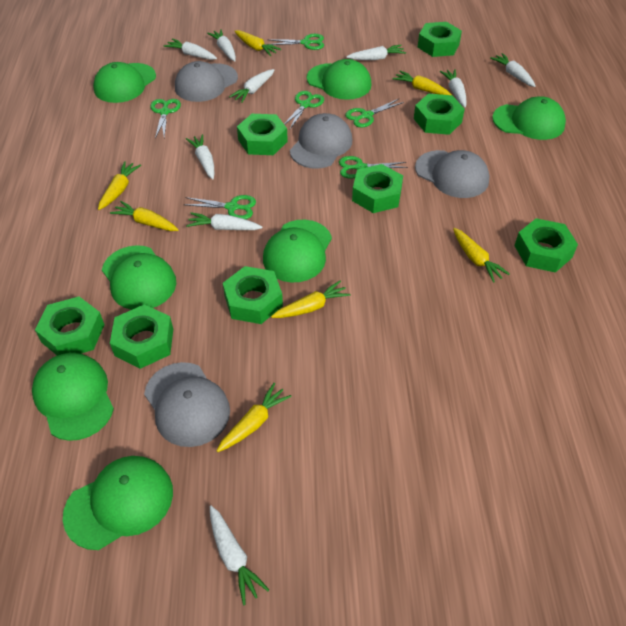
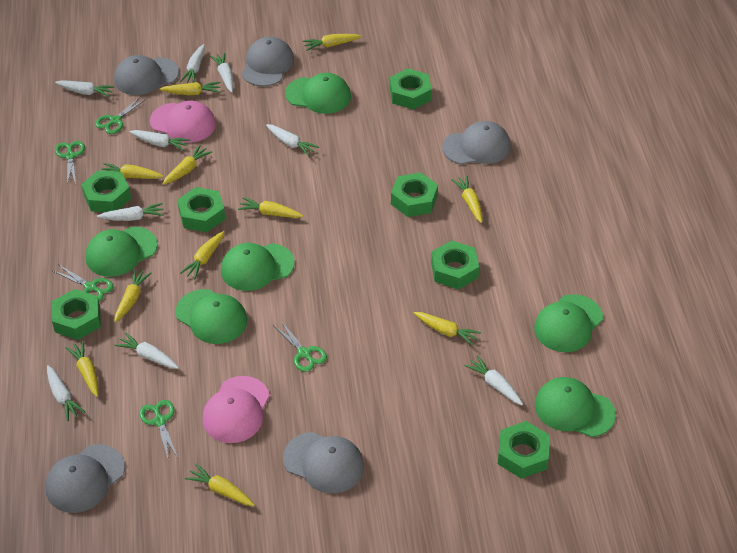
green cap: 7 -> 6
green nut: 8 -> 7
green scissors: 6 -> 5
grey cap: 4 -> 5
pink cap: 0 -> 2
yellow carrot: 7 -> 11

